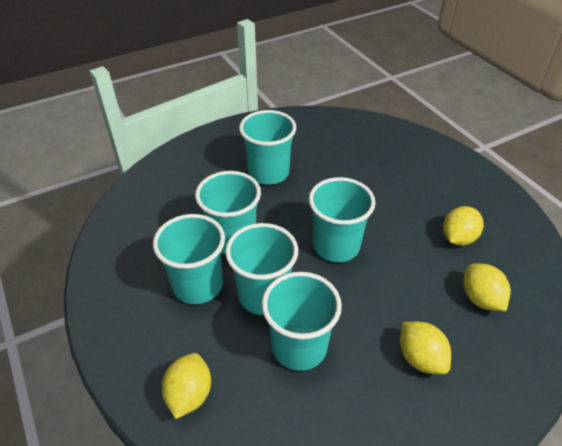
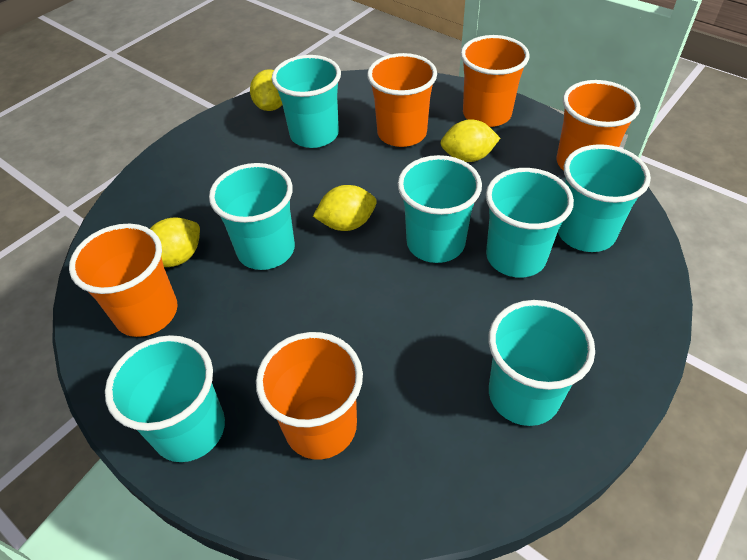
orange cup: 0 -> 5
turquoise cup: 6 -> 7

